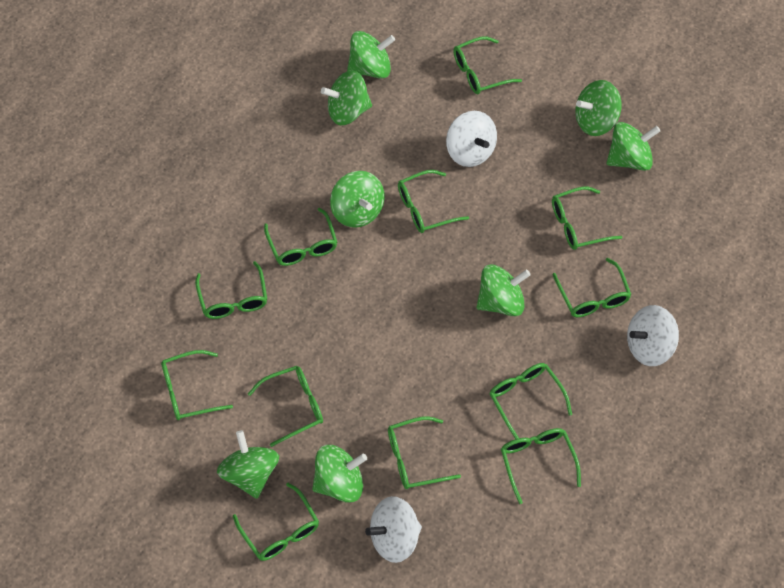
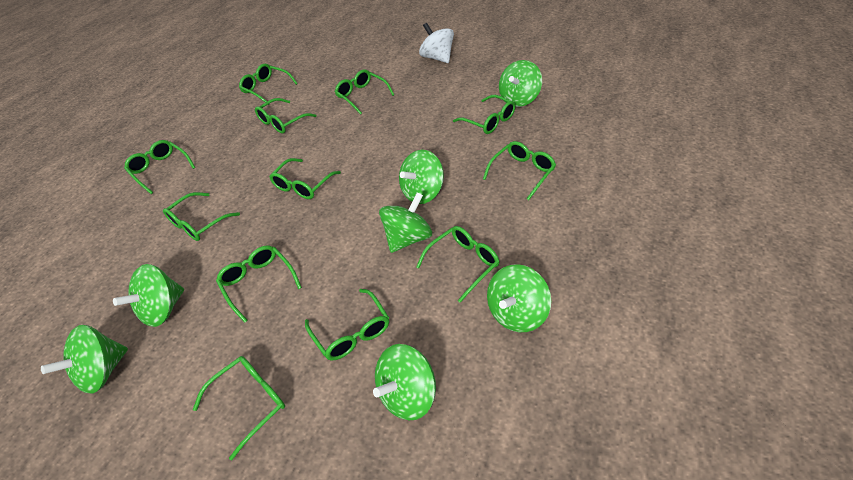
green spinning top: 8 -> 7
white spinning top: 3 -> 1

